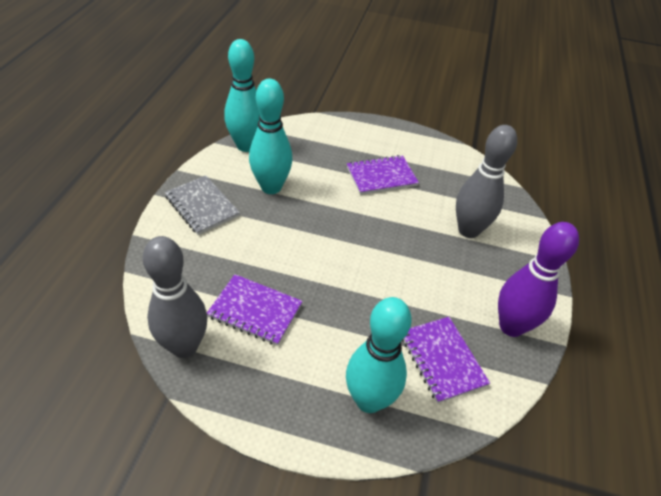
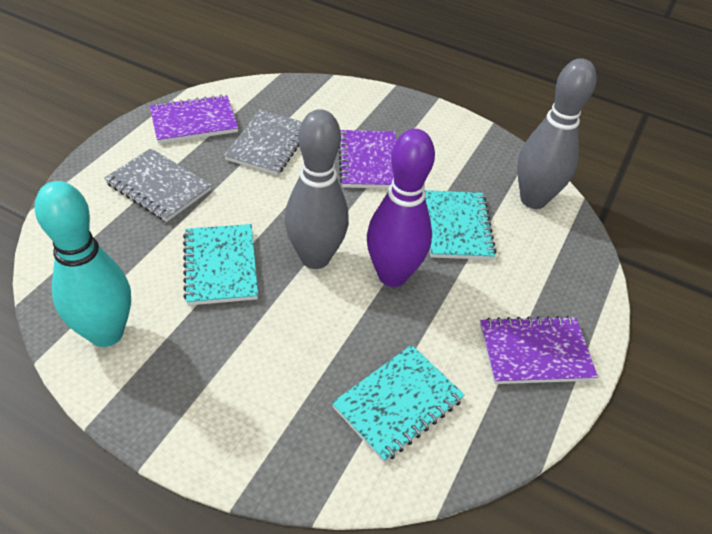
grey notebook: 1 -> 2
turquoise bowling pin: 3 -> 1
turquoise notebook: 0 -> 3

